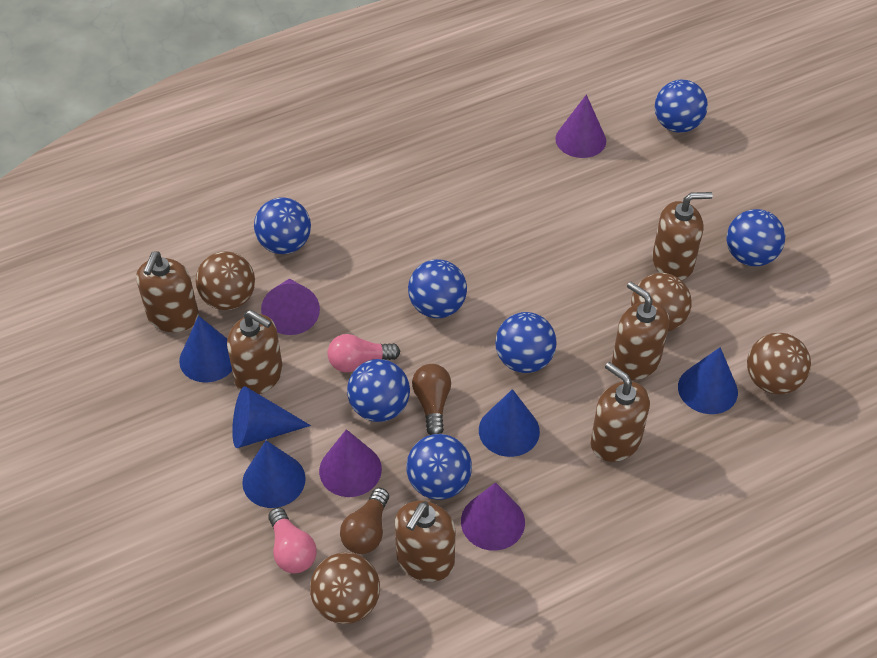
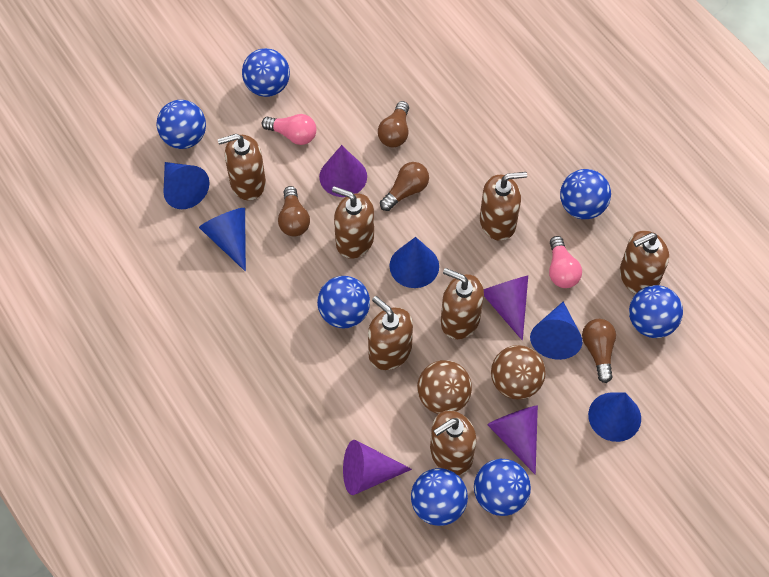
brown ball: 4 -> 2
brown light bulb: 2 -> 4
brown soap dispenser: 6 -> 7

